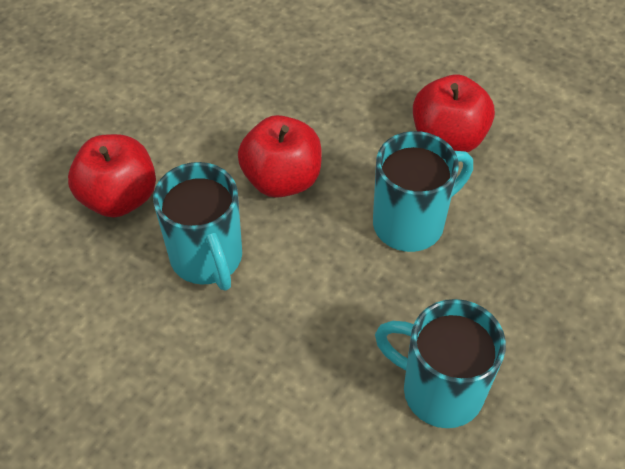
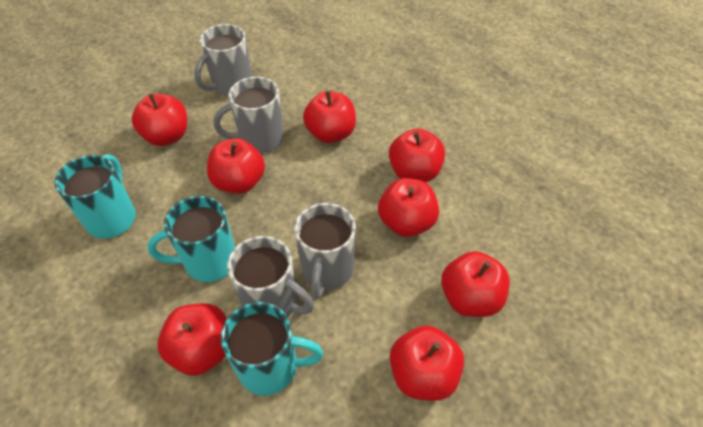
grey mug: 0 -> 4
red apple: 3 -> 8

